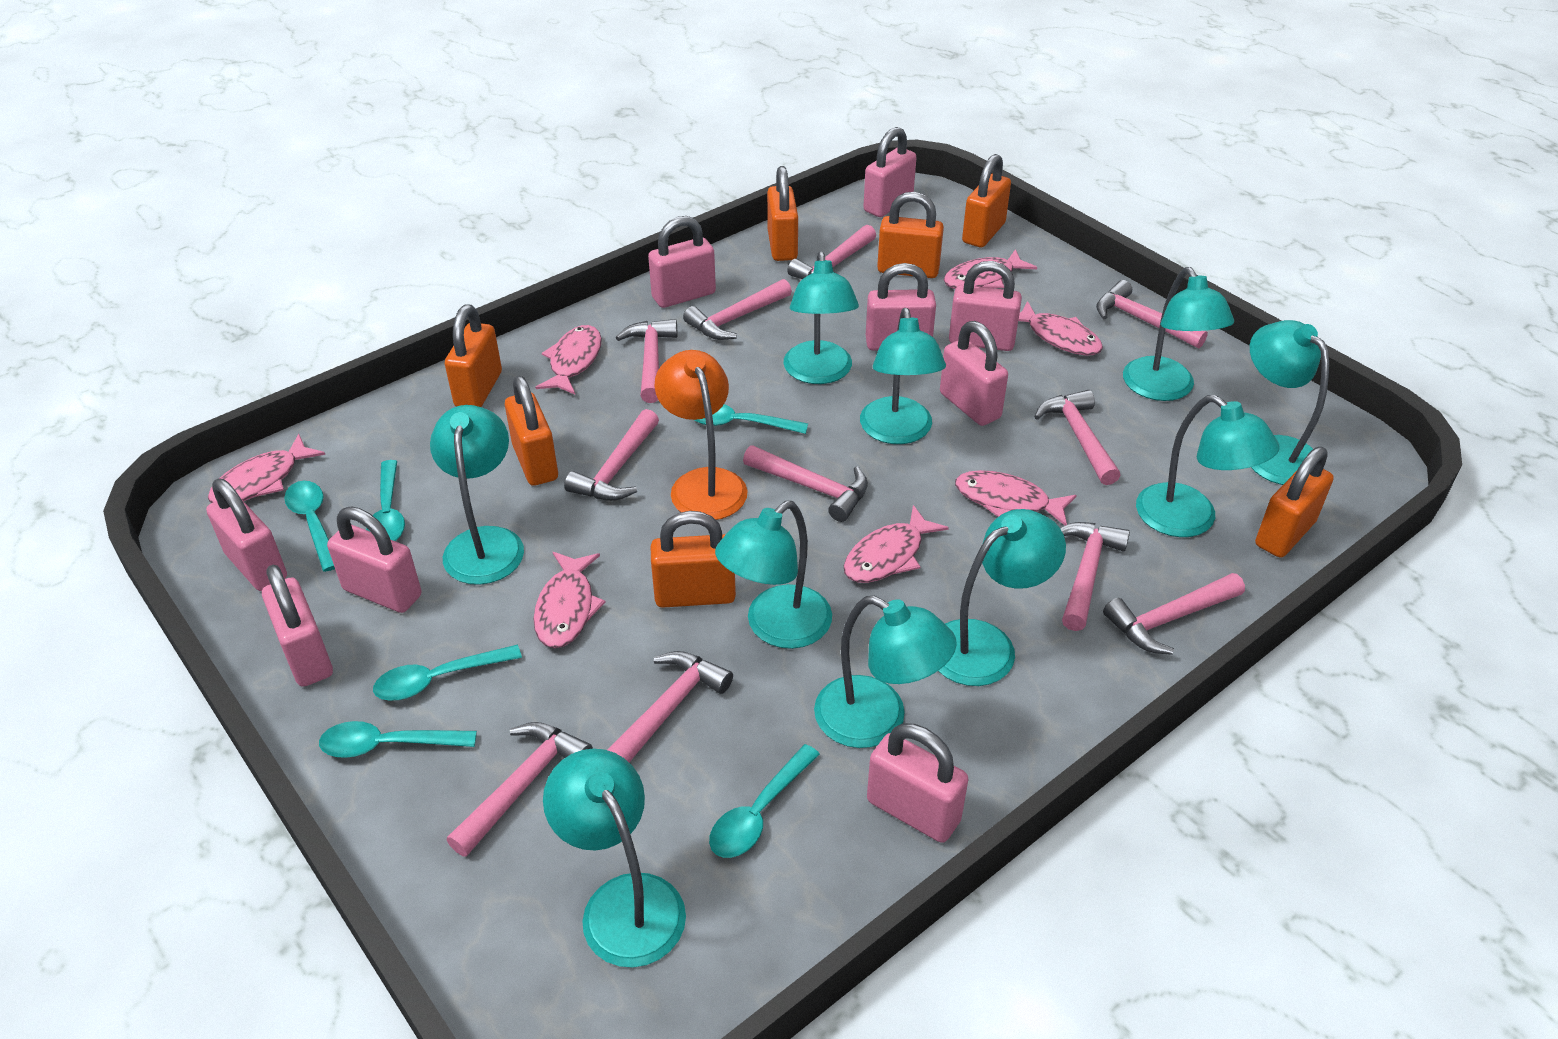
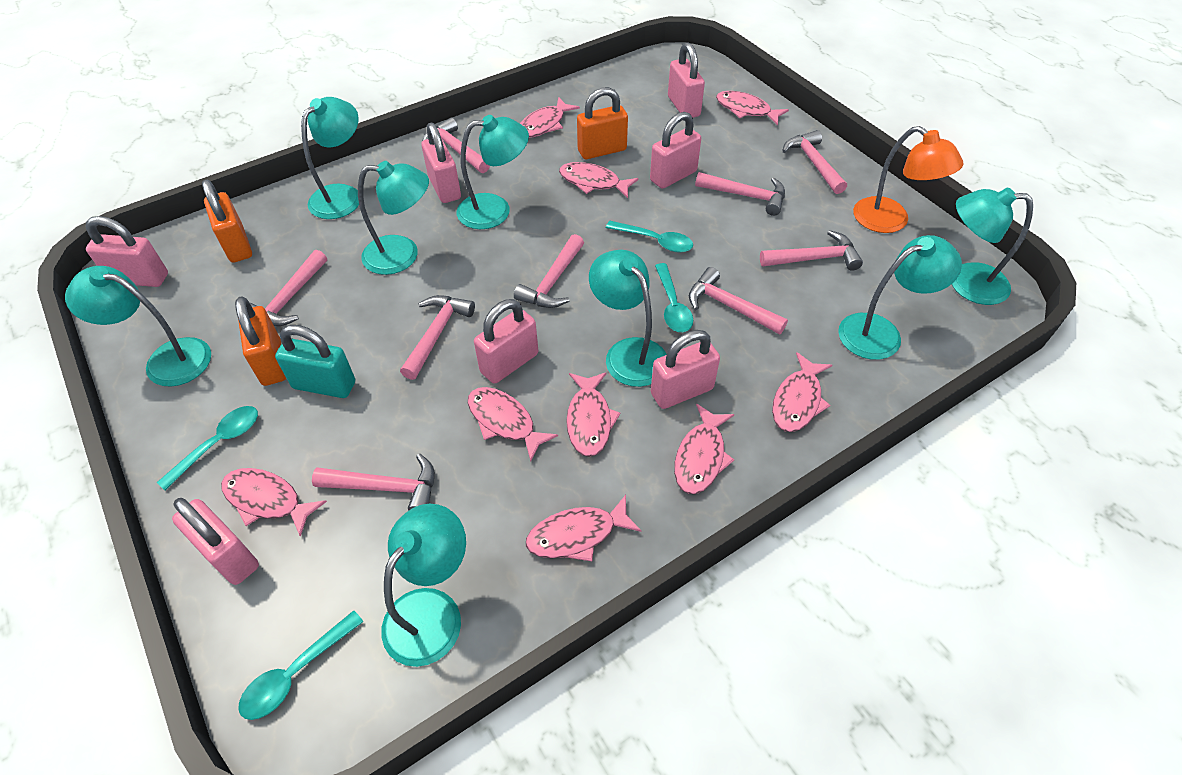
orange padlock: 7 -> 3
pink fish: 7 -> 9
pink hammer: 11 -> 9
pink padlock: 9 -> 7
turquoise lamp: 10 -> 8
turquoise padlock: 0 -> 1
turquoise spoon: 6 -> 4

